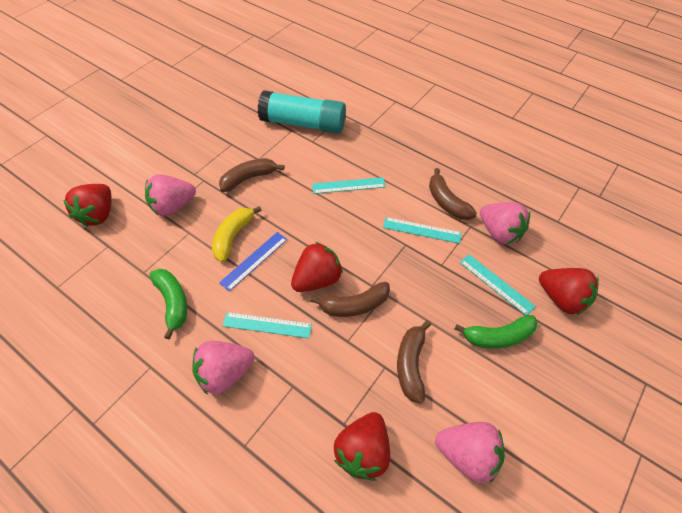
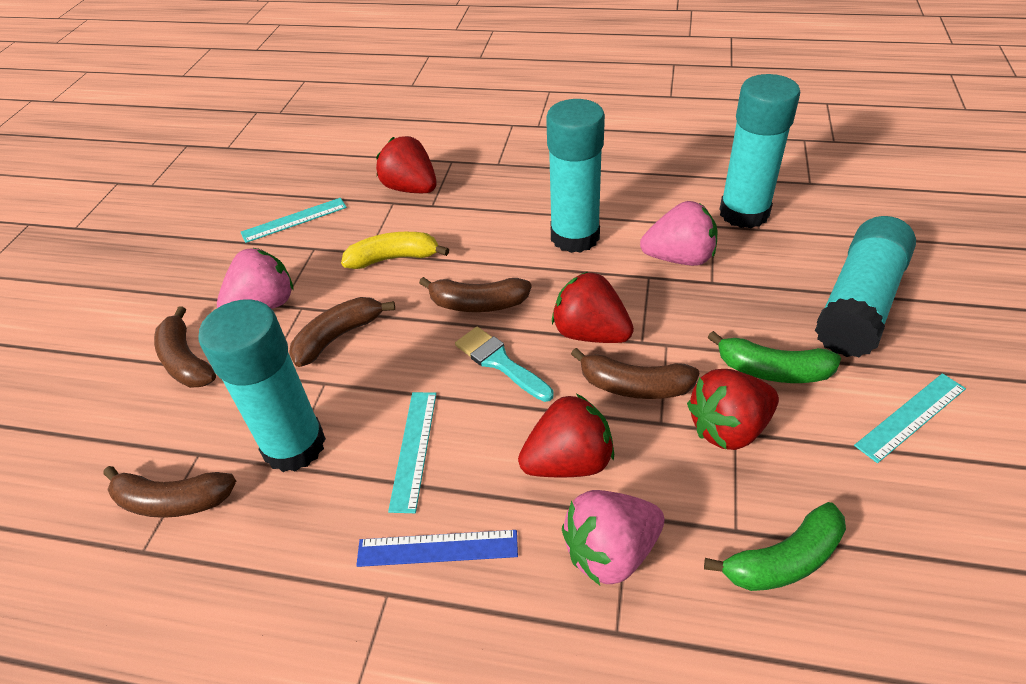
brown banana: 4 -> 5
pink strawberry: 4 -> 3
turquoise brush: 0 -> 1
turquoise glue stick: 1 -> 4
turquoise ruler: 4 -> 3

